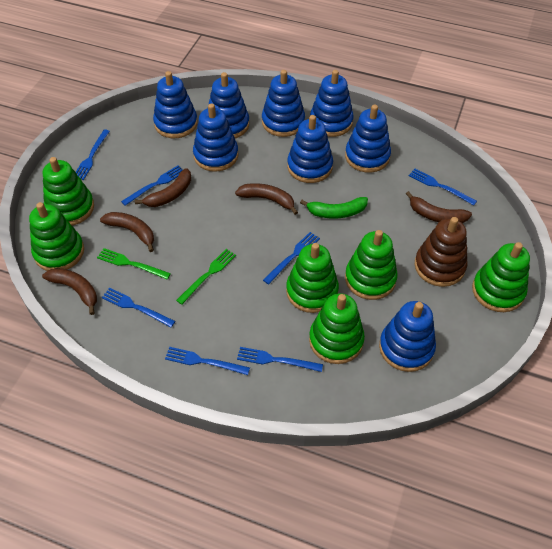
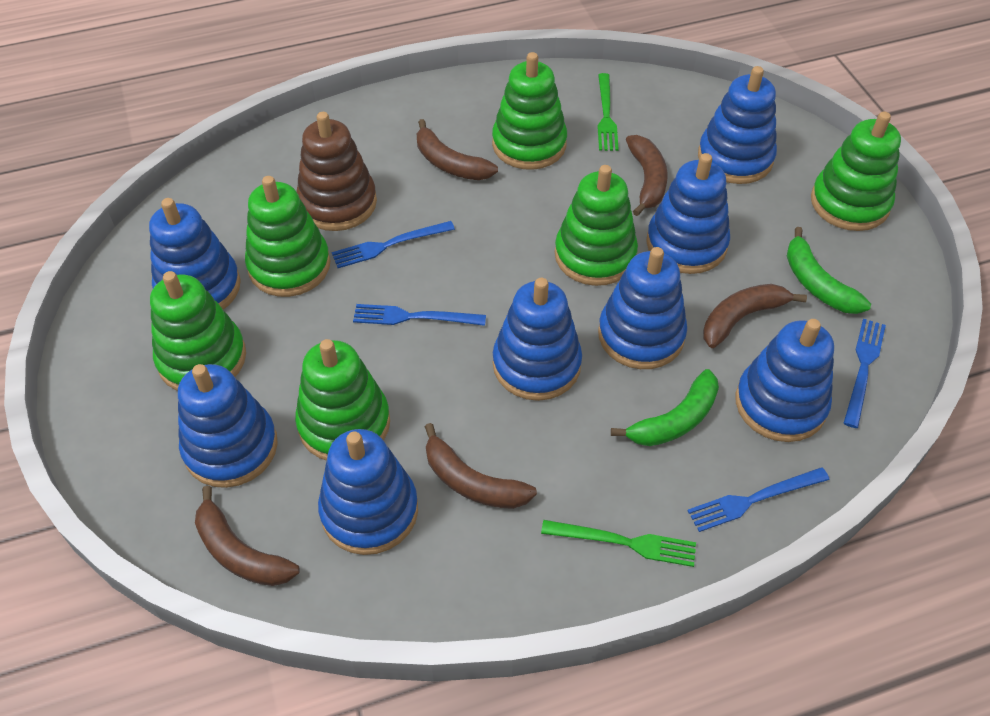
blue fork: 7 -> 4
green banana: 1 -> 2

